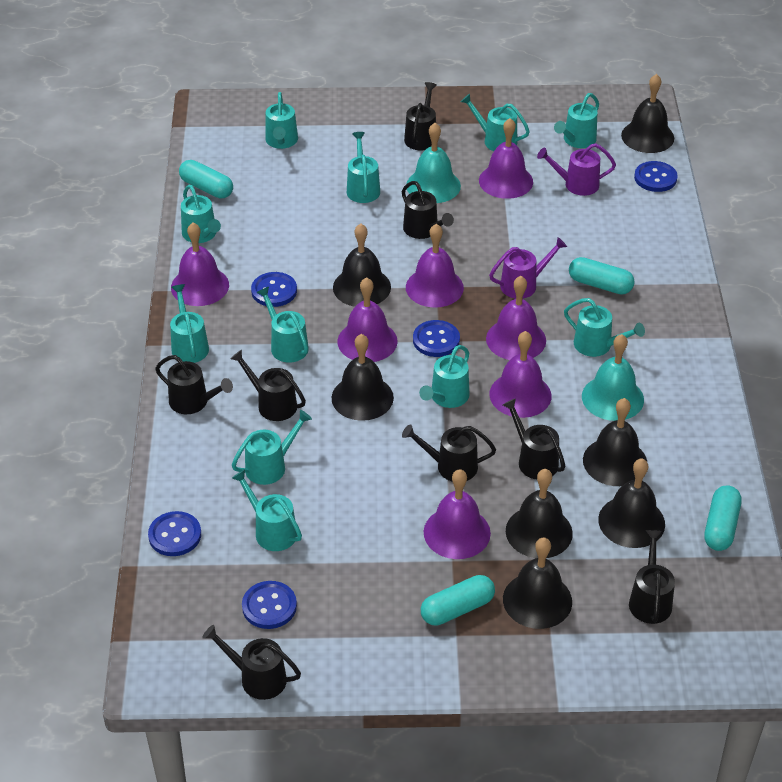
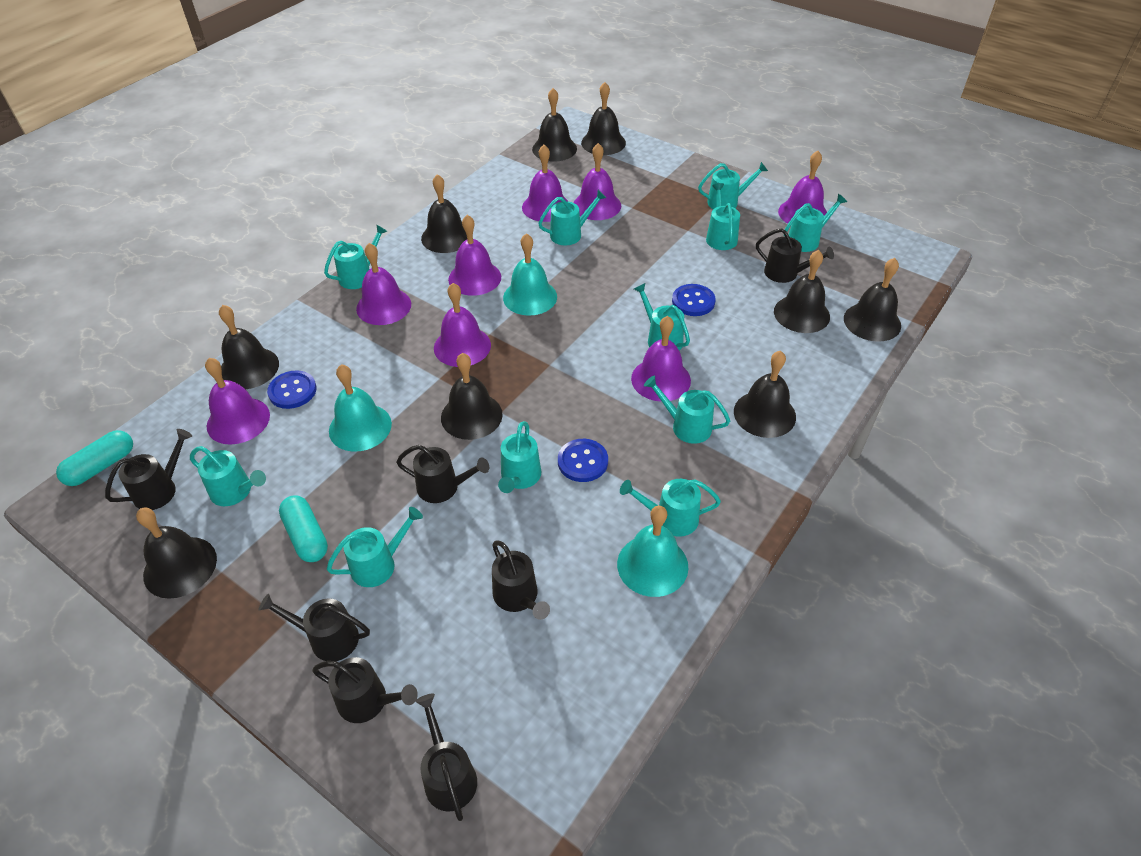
black bell: 7 -> 9
black watering can: 8 -> 7
blue button: 5 -> 3
purple bell: 7 -> 8
purple watering can: 2 -> 0
turquoise bell: 2 -> 3
turquoise capsule: 4 -> 2

